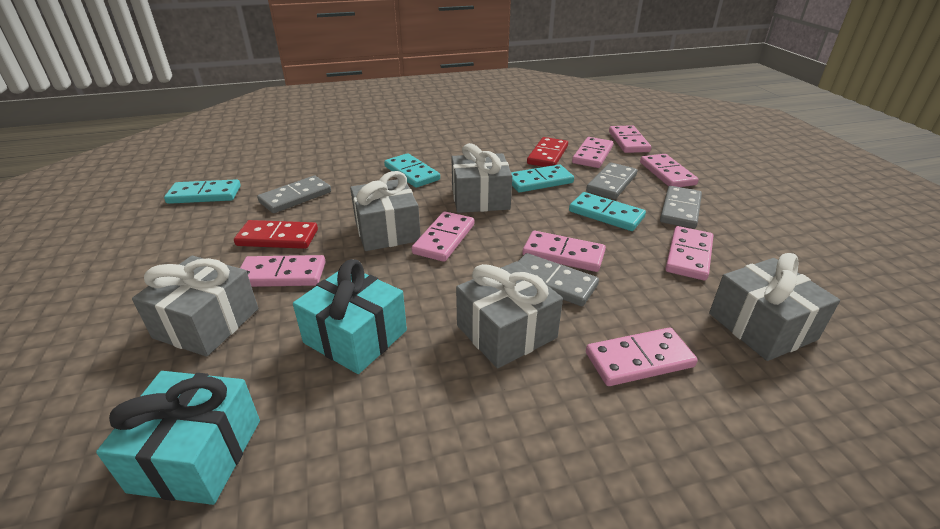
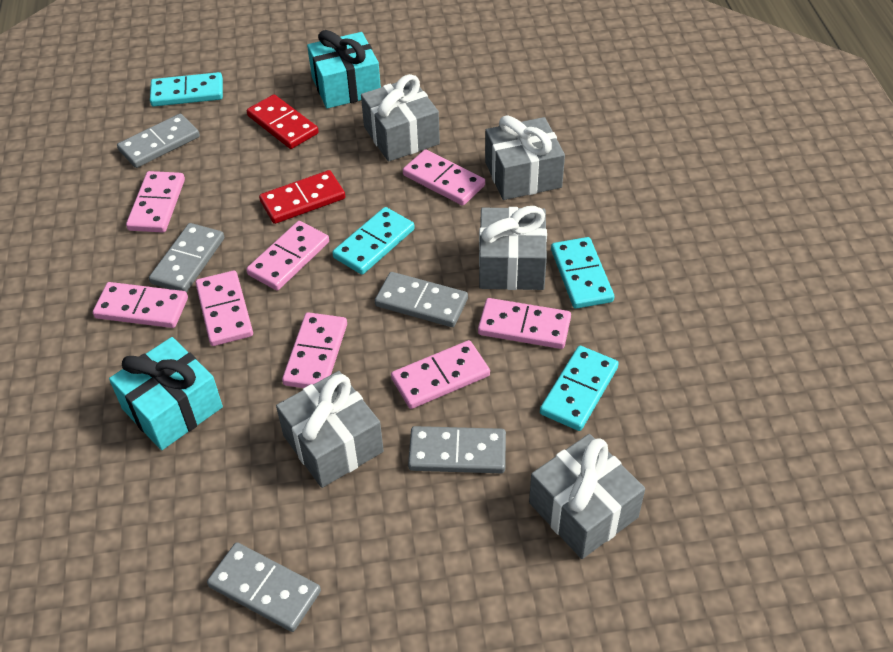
grey domino: 4 -> 5

